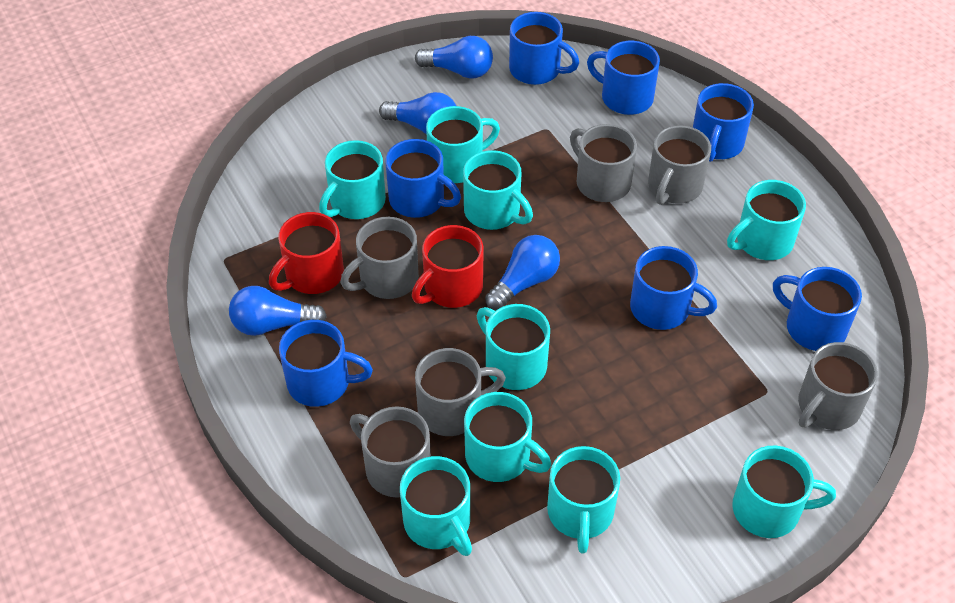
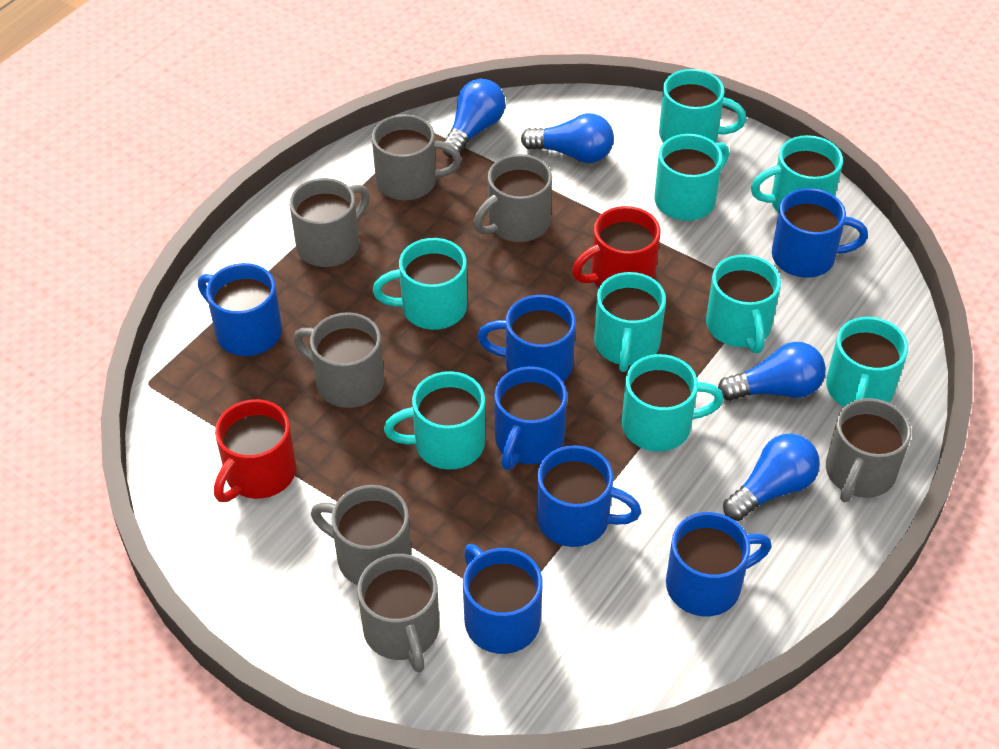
grey mug: 6 -> 7

